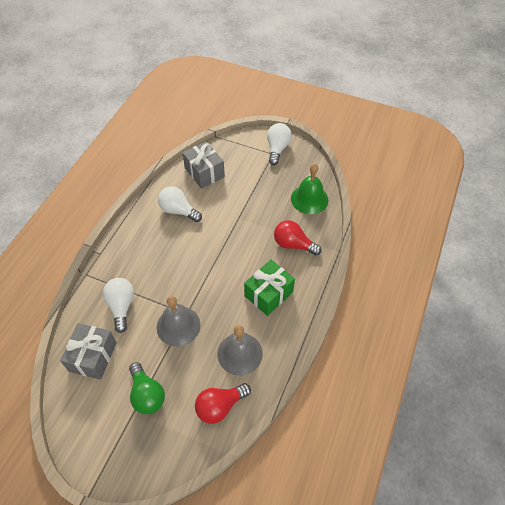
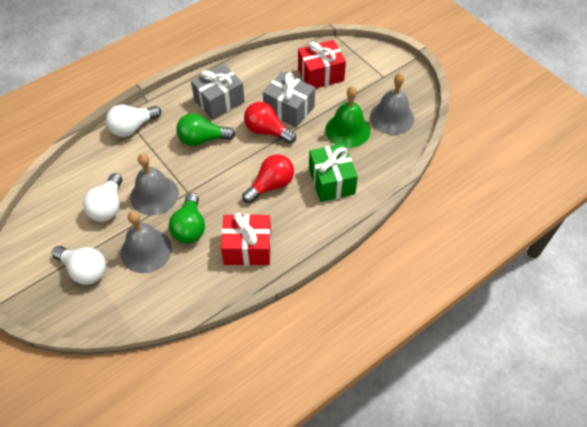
green light bulb: 1 -> 2
grey bell: 2 -> 3
red gift: 0 -> 2

